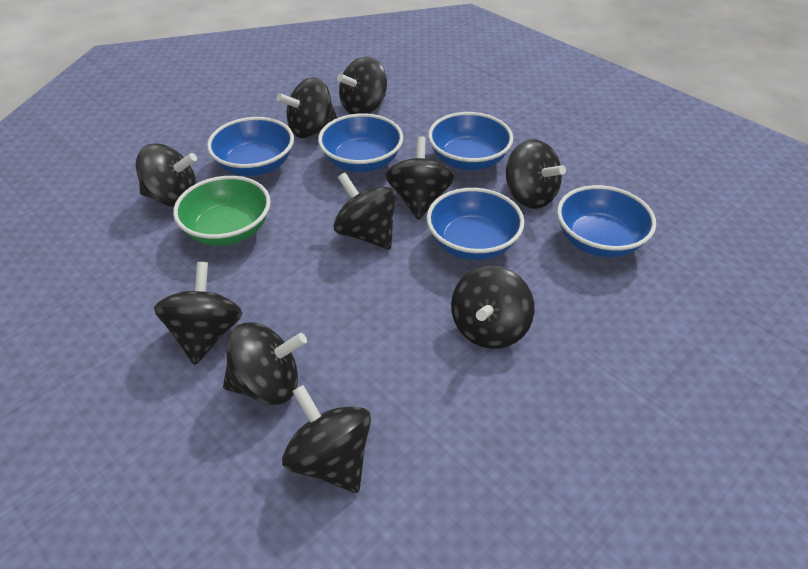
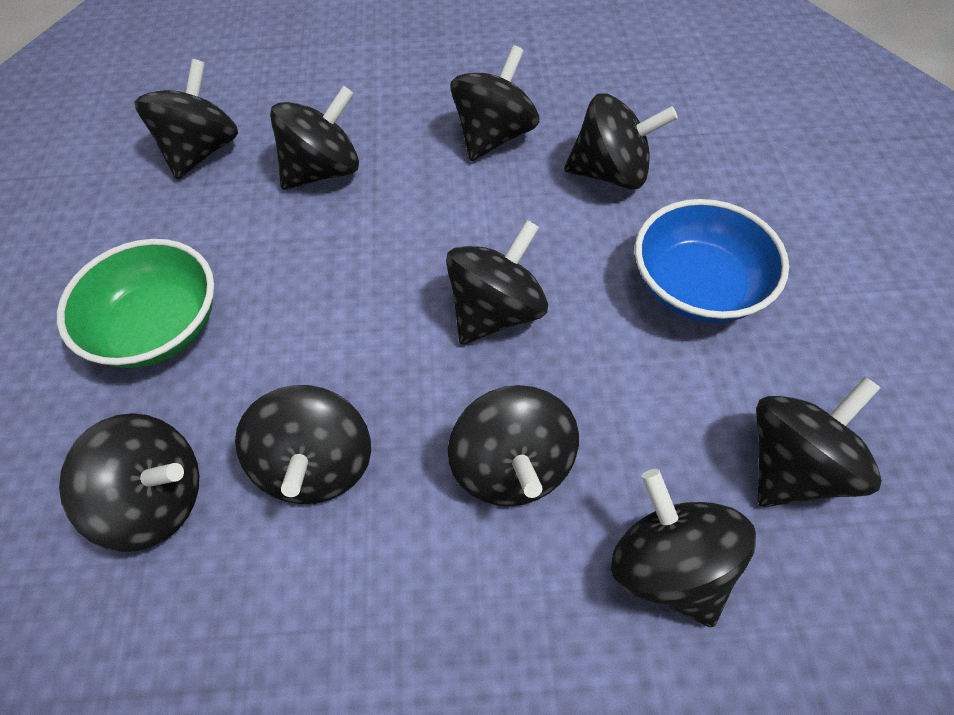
blue bowl: 5 -> 1

